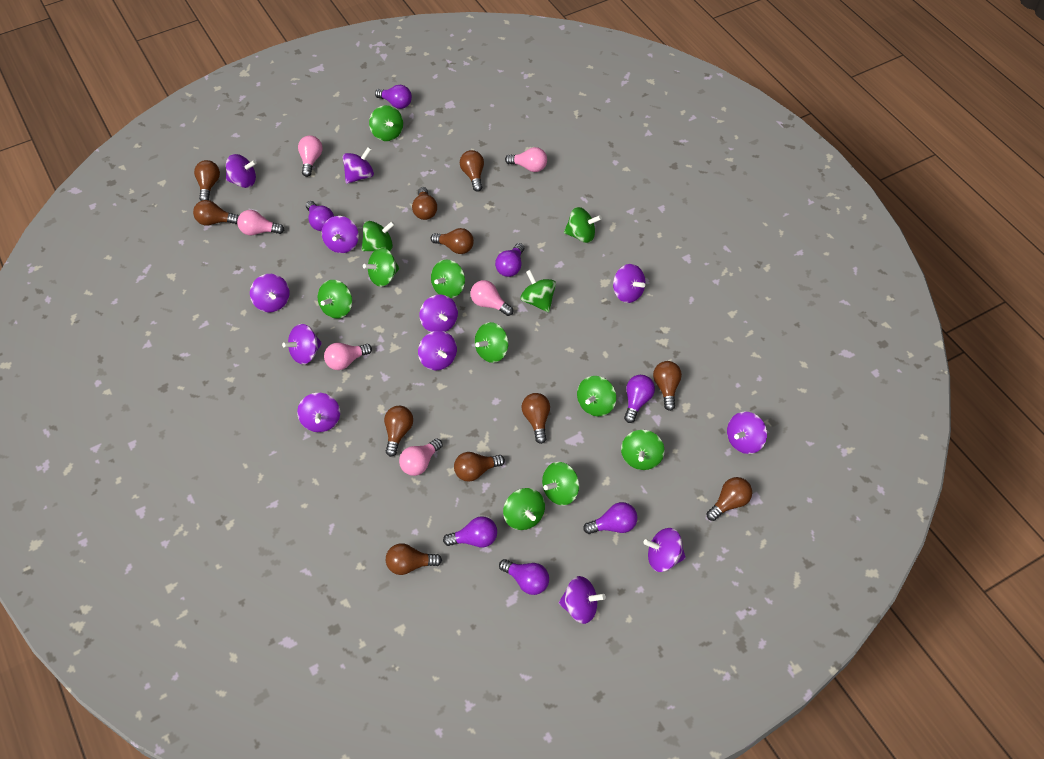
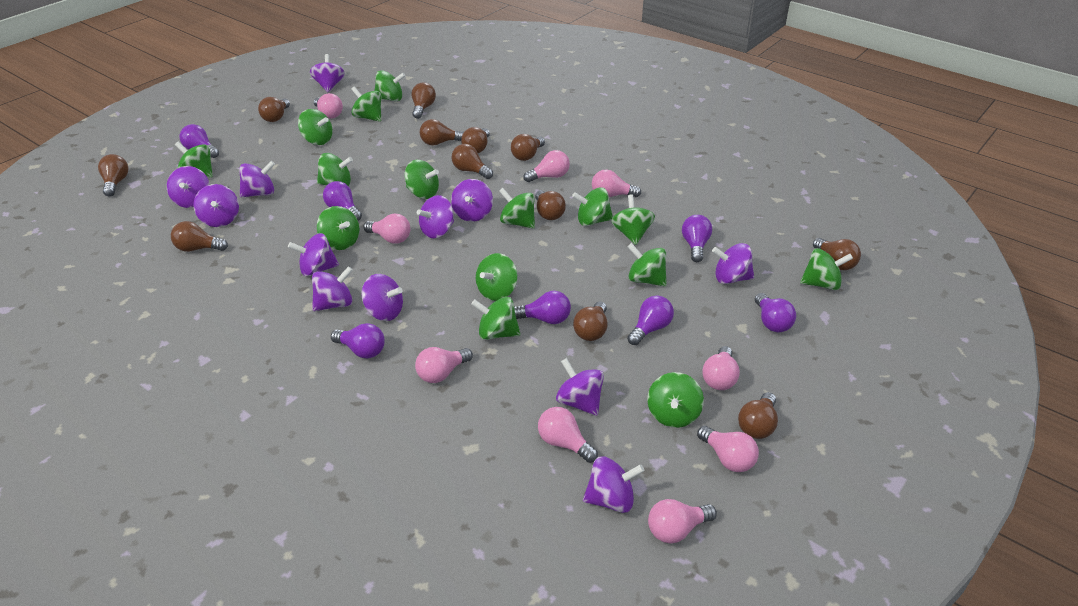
brown light bulb: 11 -> 12
green spinning top: 12 -> 15
pink light bulb: 6 -> 9

